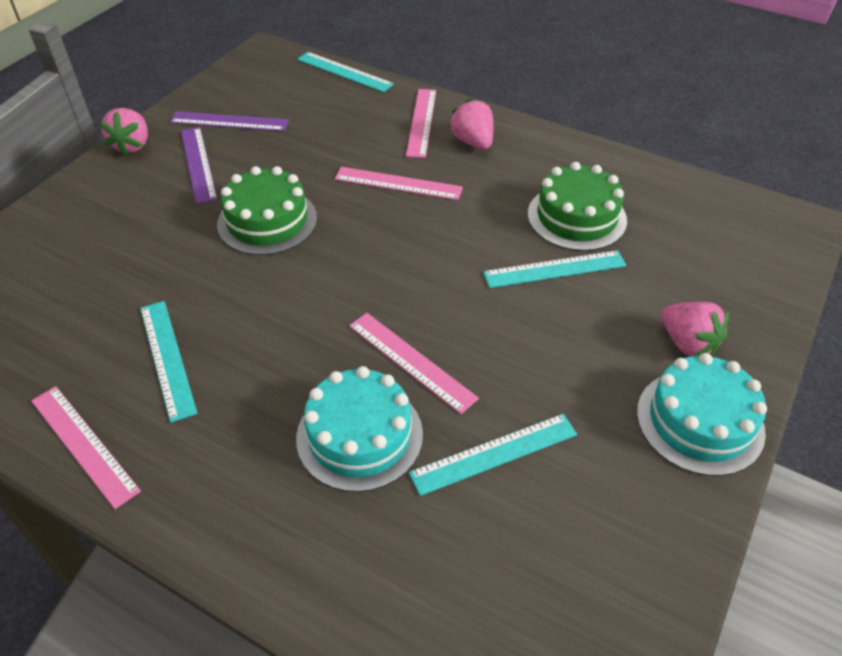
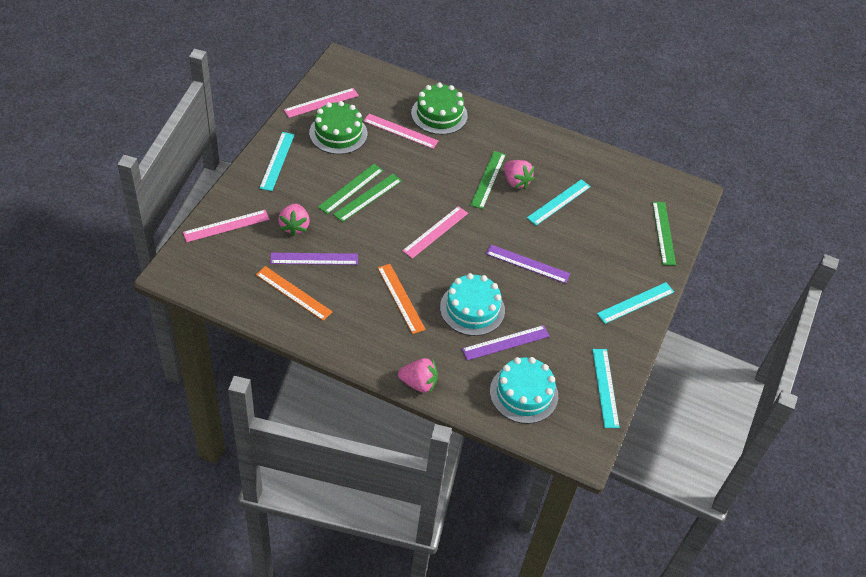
green ruler: 0 -> 4
orange ruler: 0 -> 2
purple ruler: 2 -> 3

